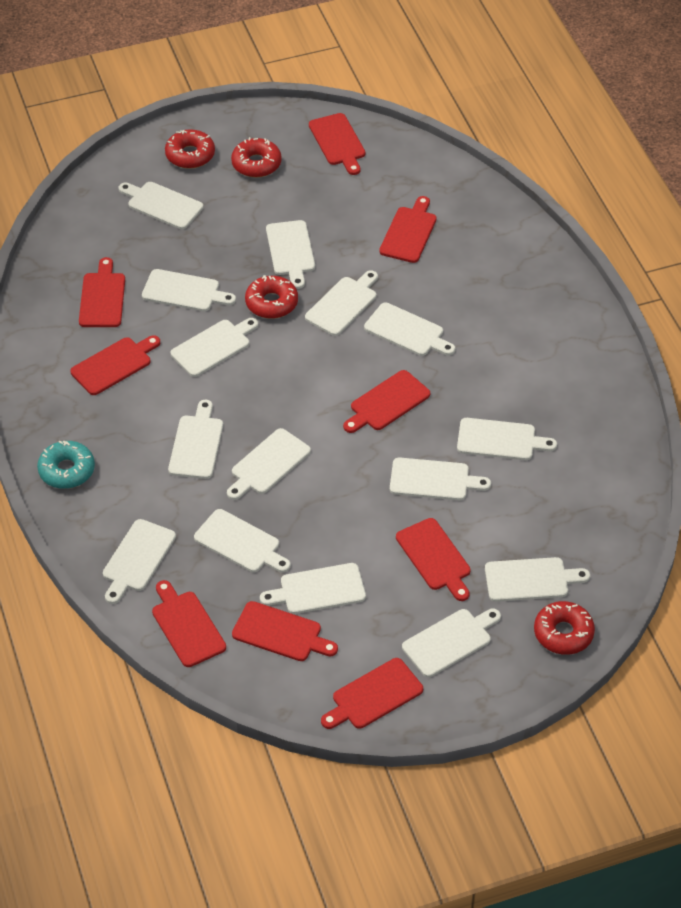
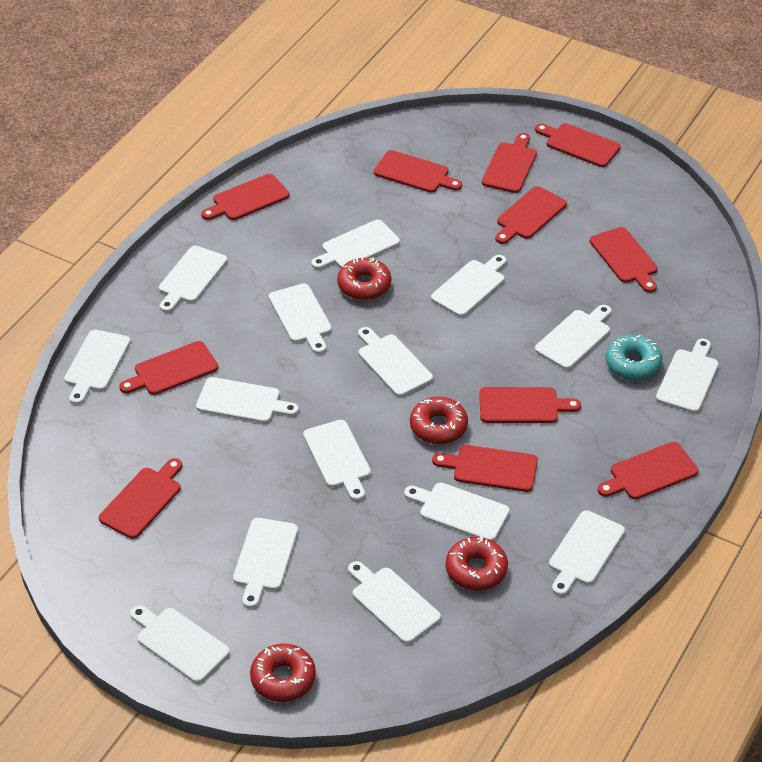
red cutting board: 9 -> 11

